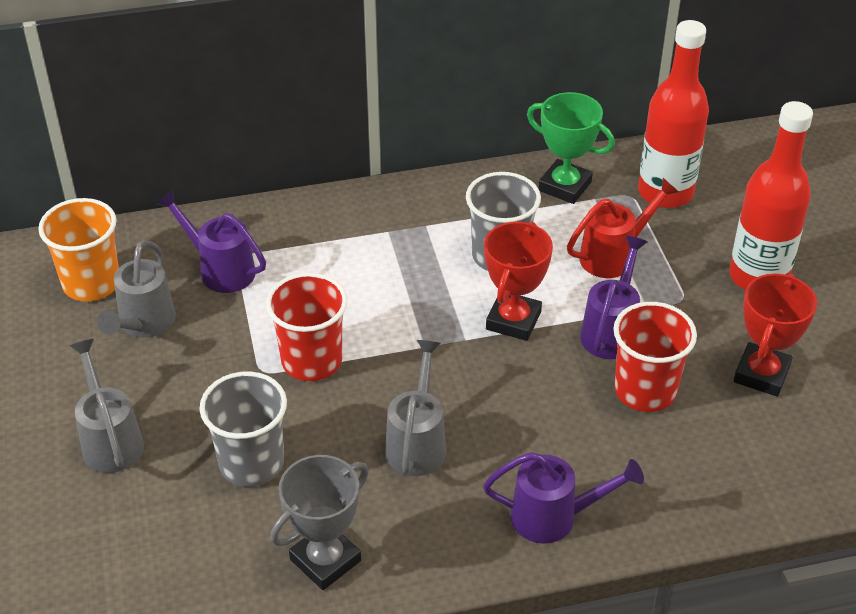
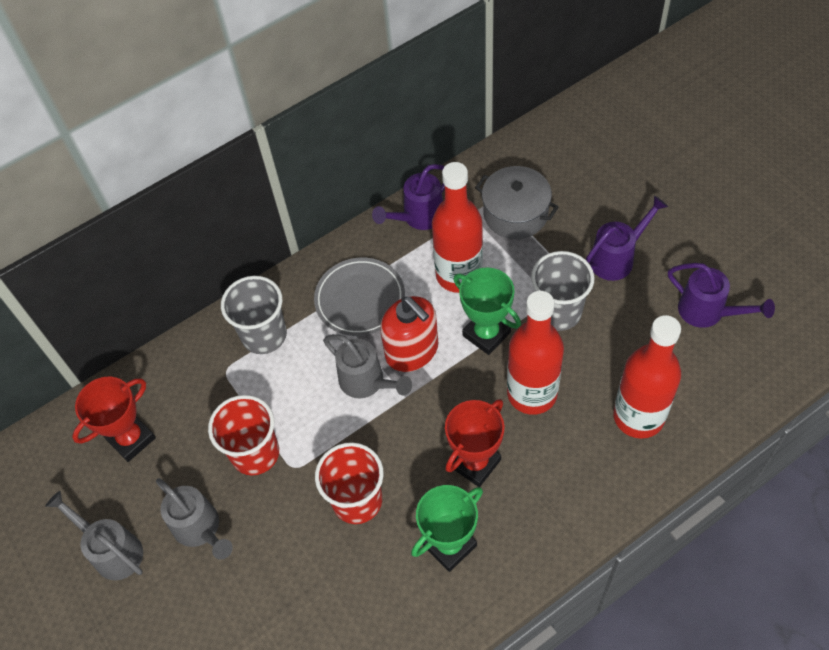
green trophy: 1 -> 2
grey plate: 0 -> 1
grey pot: 0 -> 1
grey trophy: 1 -> 0
orange cup: 1 -> 0
red bottle: 2 -> 3
red soap dispenser: 0 -> 1
red watering can: 1 -> 0

